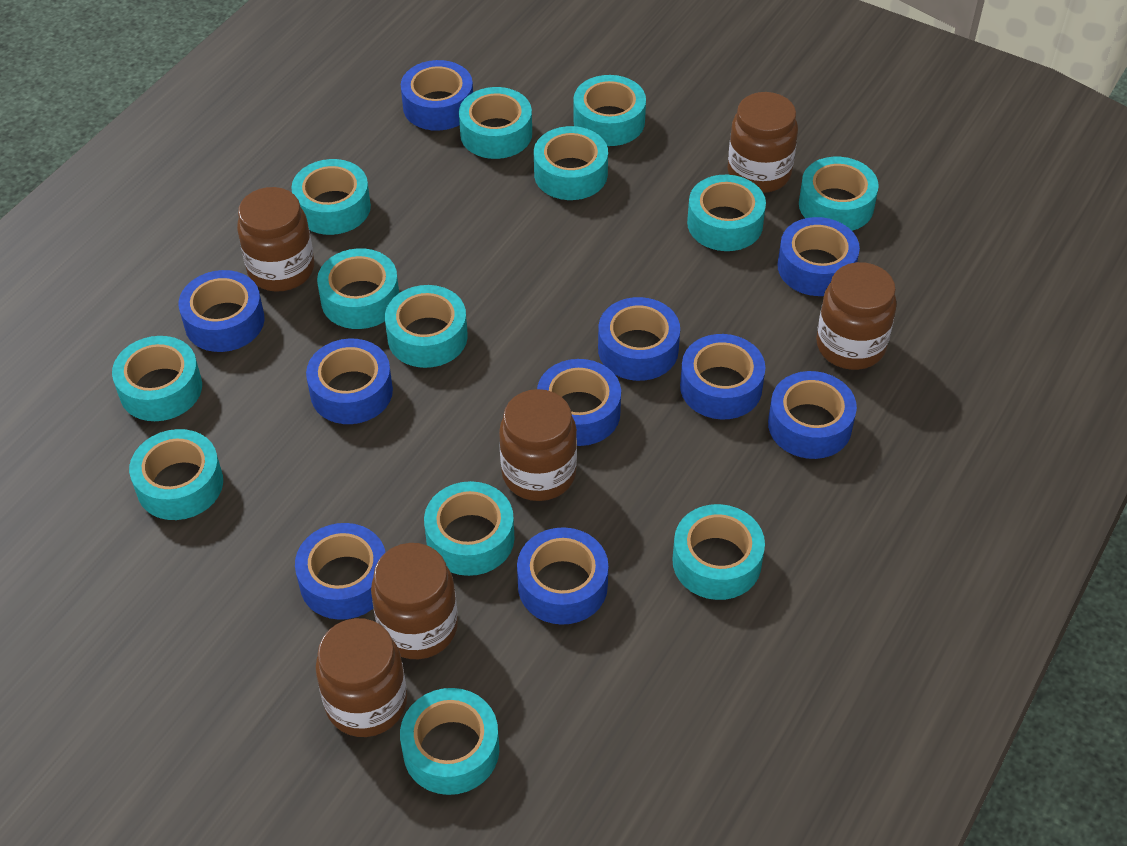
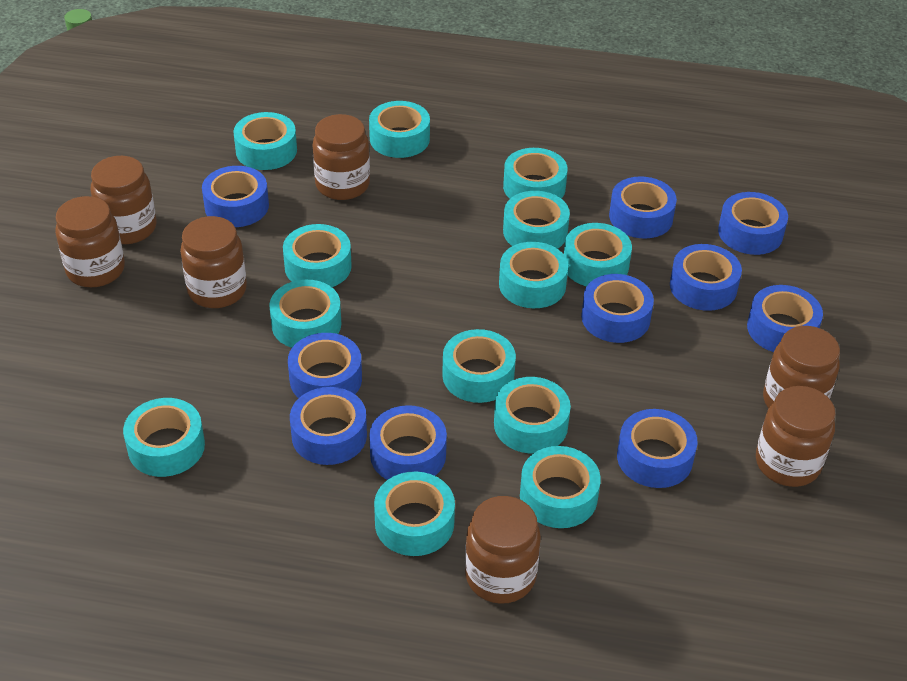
brown jar: 6 -> 7

